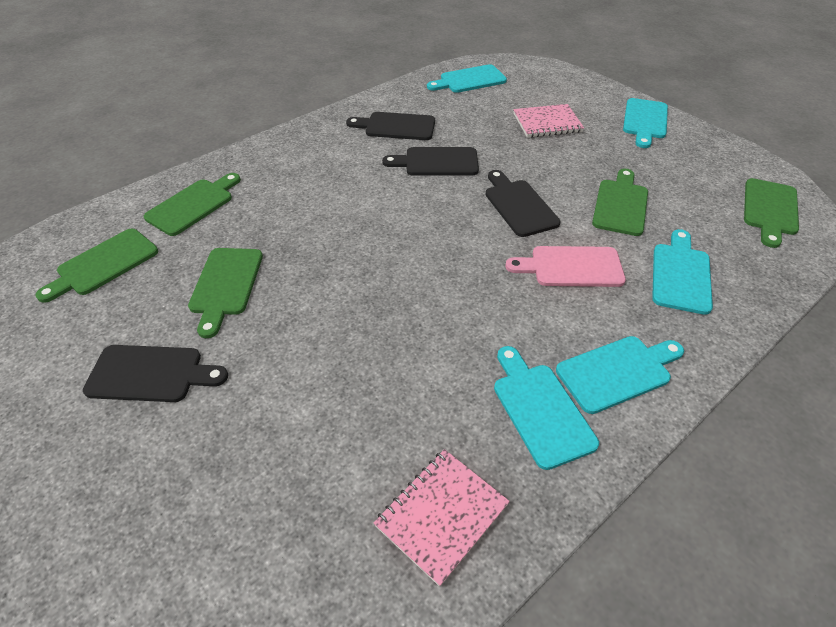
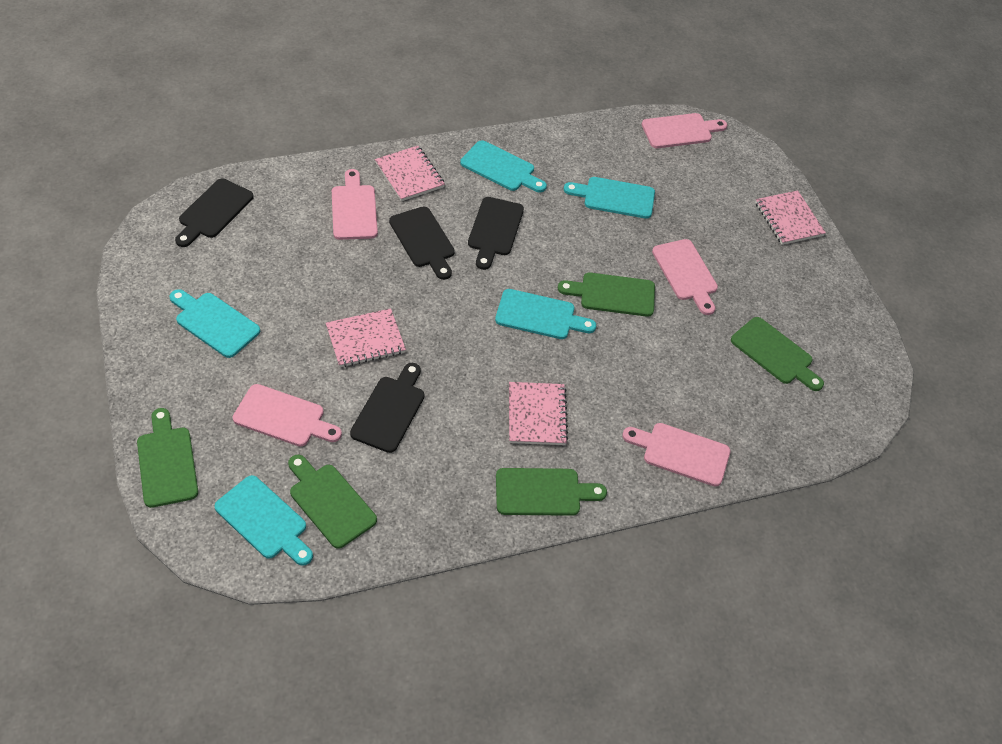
pink cutting board: 1 -> 5
pink notebook: 2 -> 4

